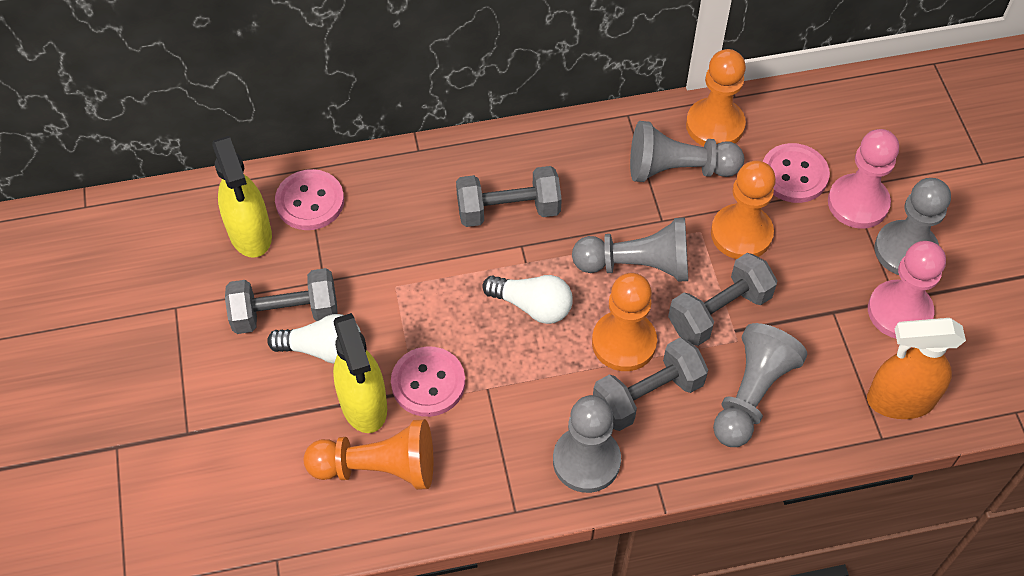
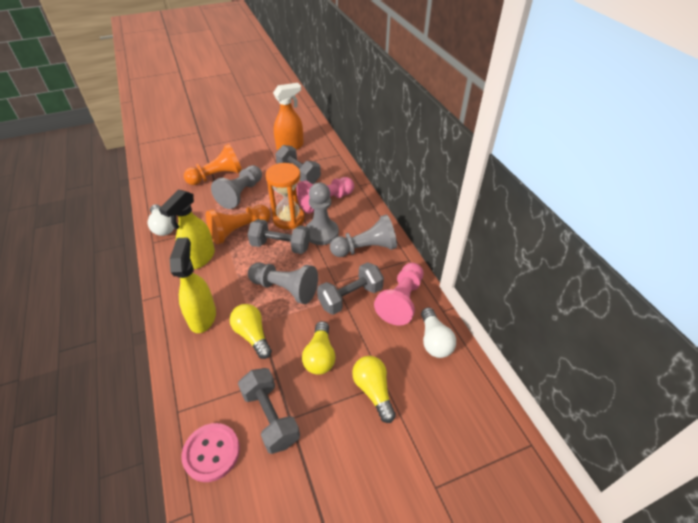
grey pawn: 5 -> 4
orange hourglass: 0 -> 1
orange pawn: 4 -> 2
pink button: 3 -> 1
yellow light bulb: 0 -> 3

